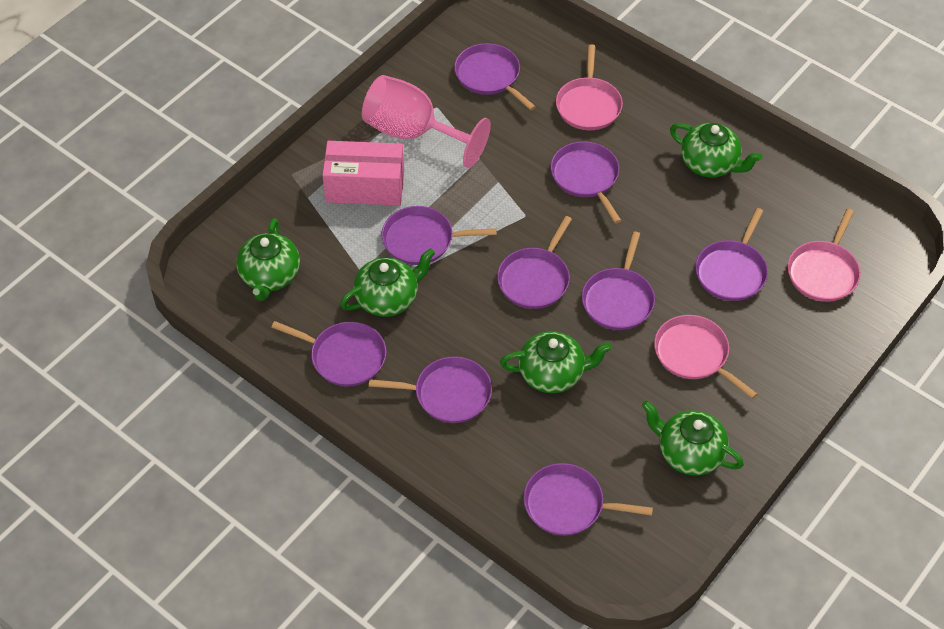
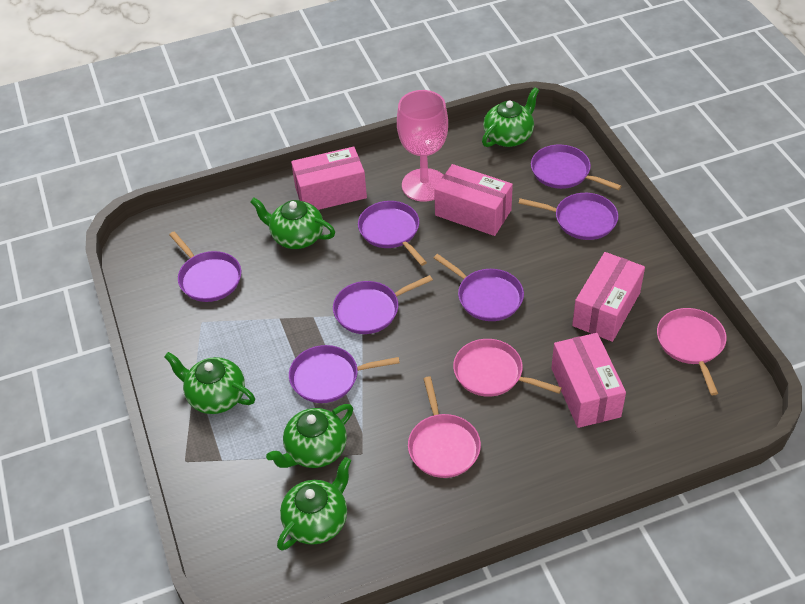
pink box: 1 -> 4
purple pan: 9 -> 7

